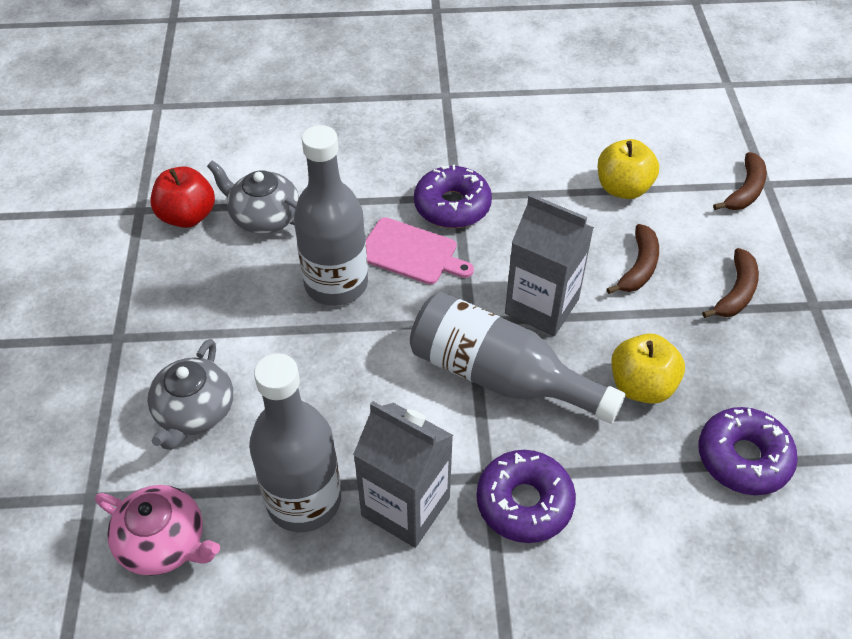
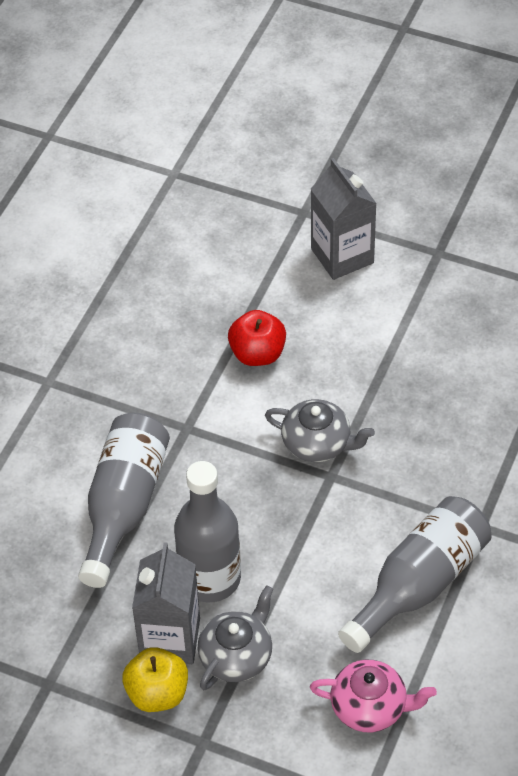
brown banana: 3 -> 0
pink cutting board: 1 -> 0
purple donut: 3 -> 0
yellow apple: 2 -> 1

